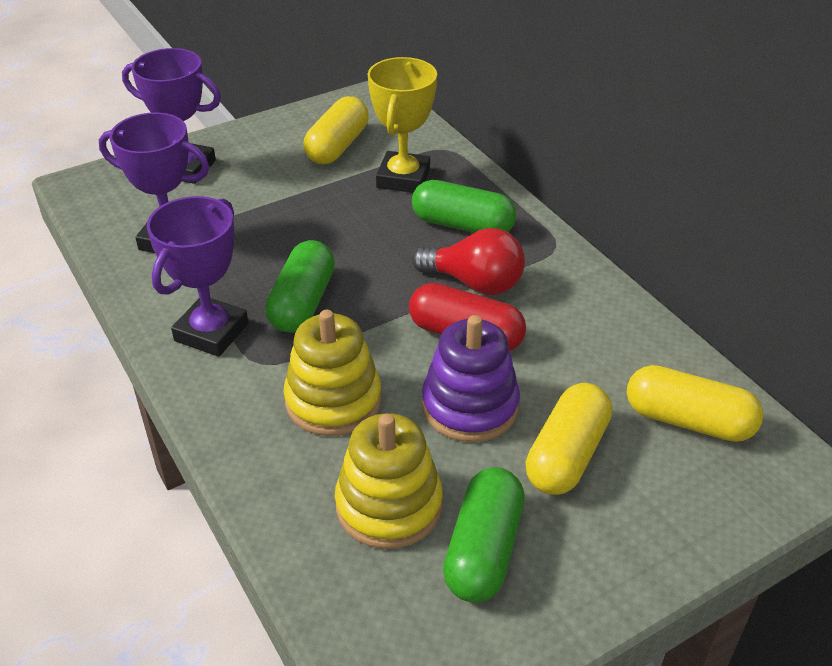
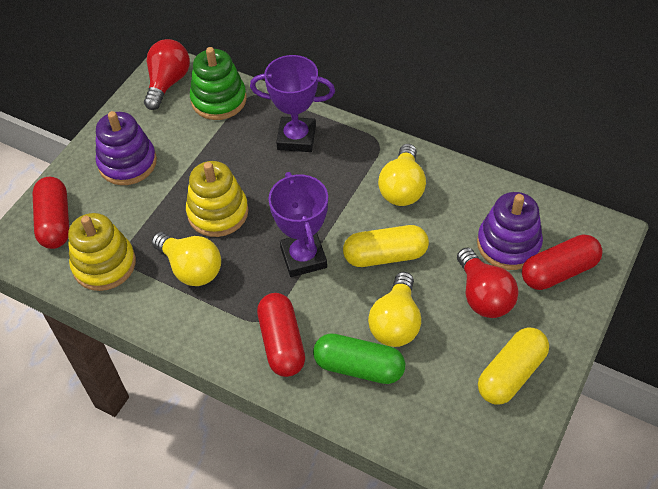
green capsule: 3 -> 1
green stacking toy: 0 -> 1
purple stacking toy: 1 -> 2
purple trophy: 3 -> 2
red capsule: 1 -> 3
red light bulb: 1 -> 2
yellow capsule: 3 -> 2
yellow light bulb: 0 -> 3
yellow trophy: 1 -> 0

